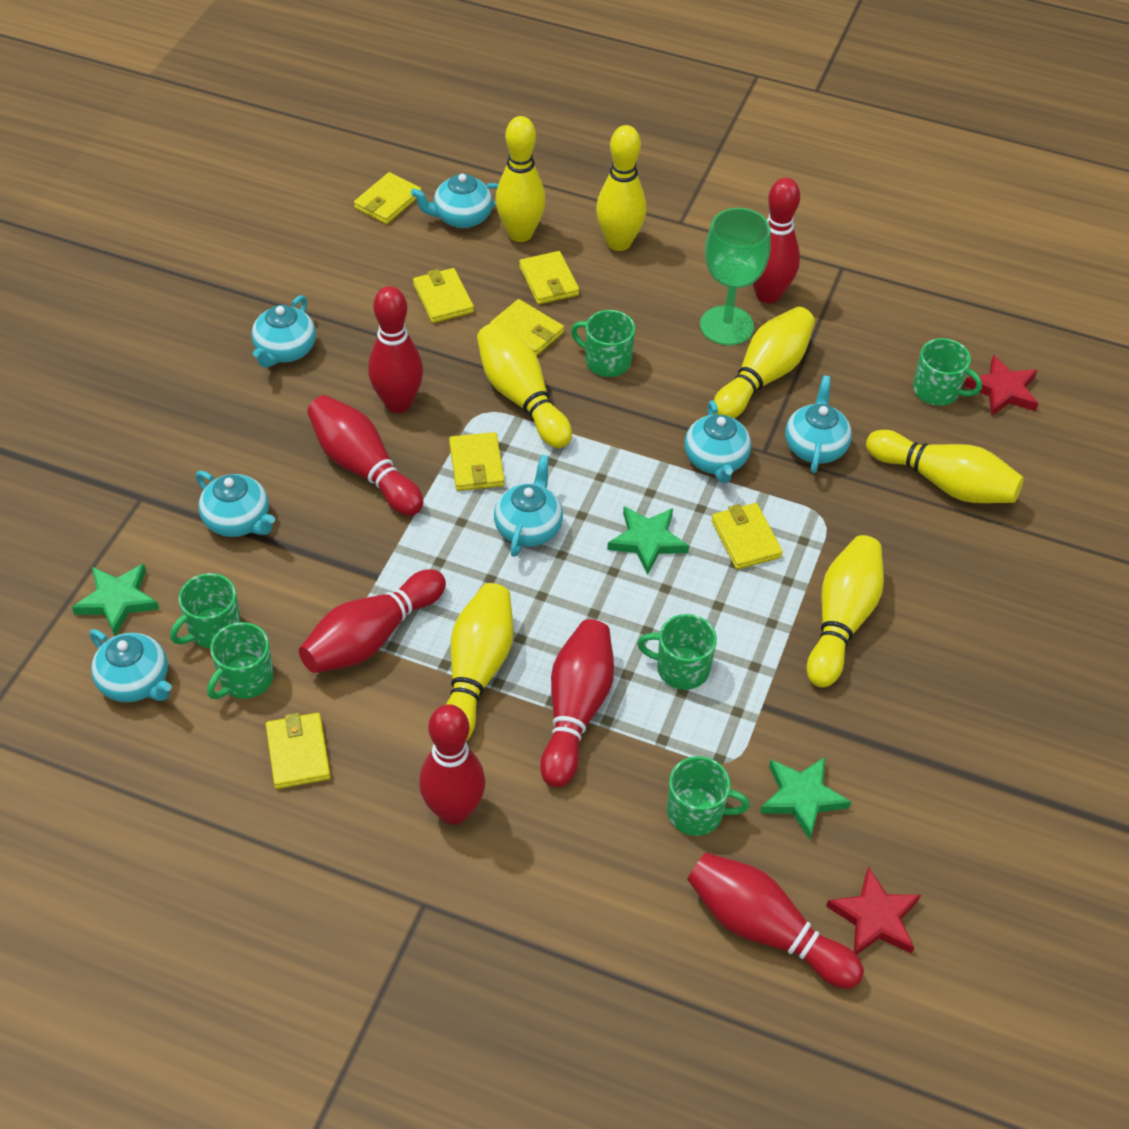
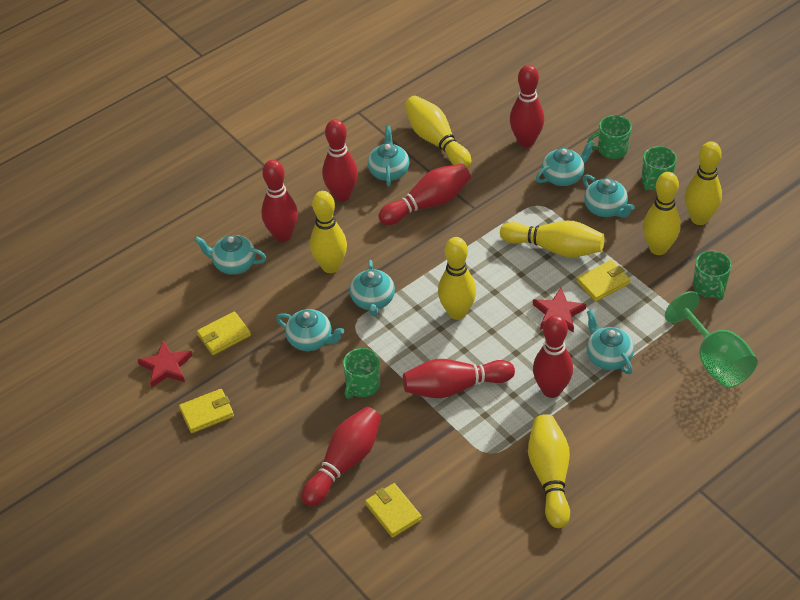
green mug: 6 -> 4
green star: 3 -> 0
yellow wallet: 7 -> 4

